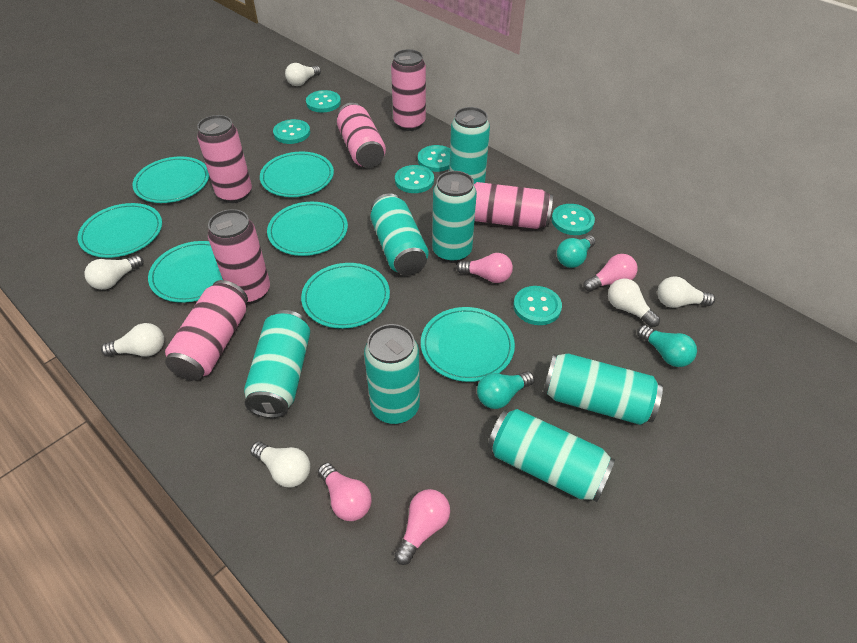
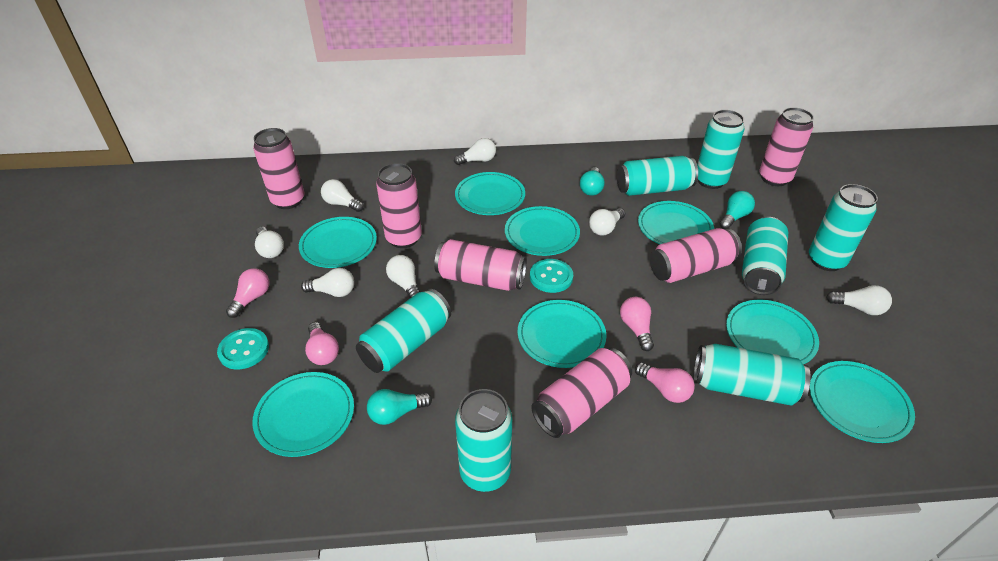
turquoise button: 6 -> 2
turquoise plate: 7 -> 8
white light bulb: 6 -> 7

